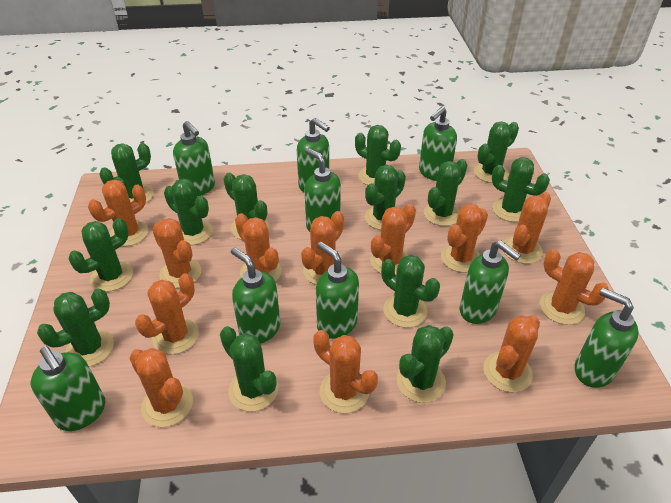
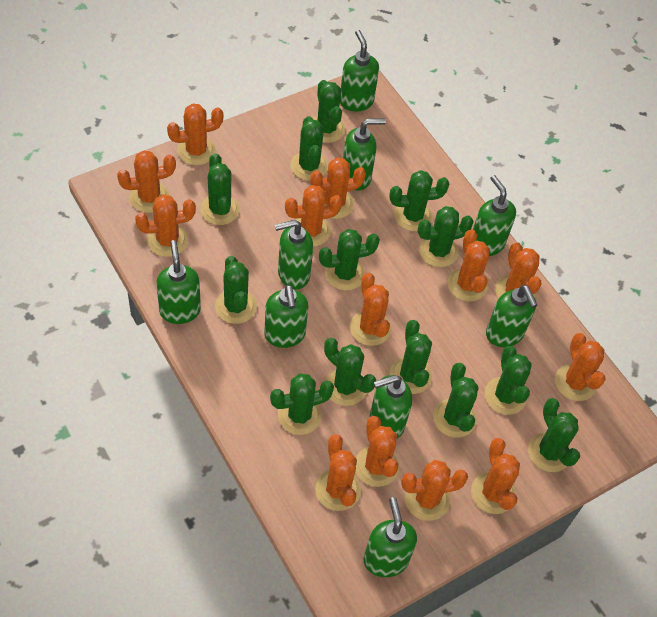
orange cactus: 12 -> 13

